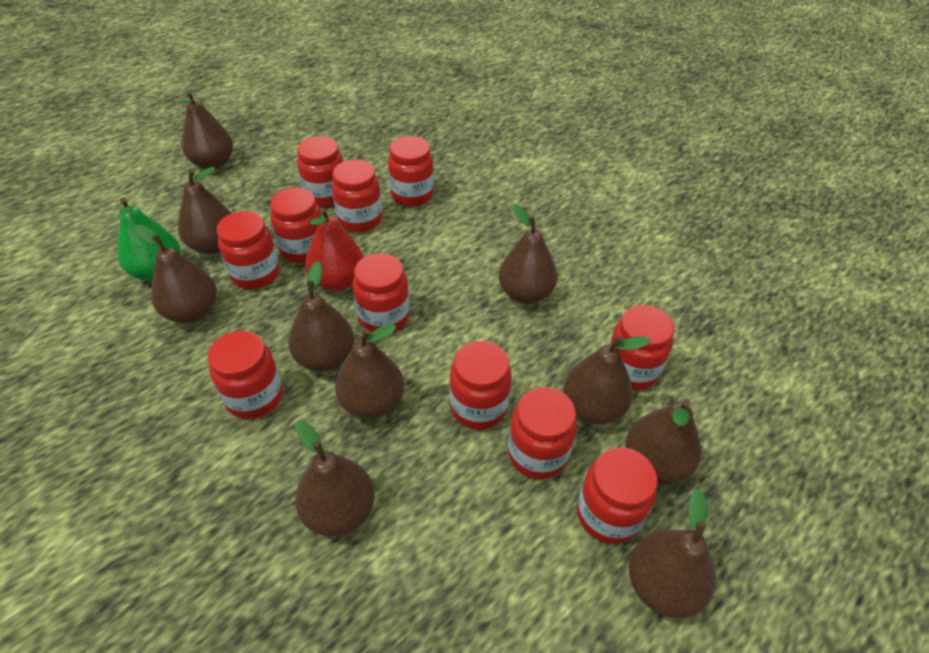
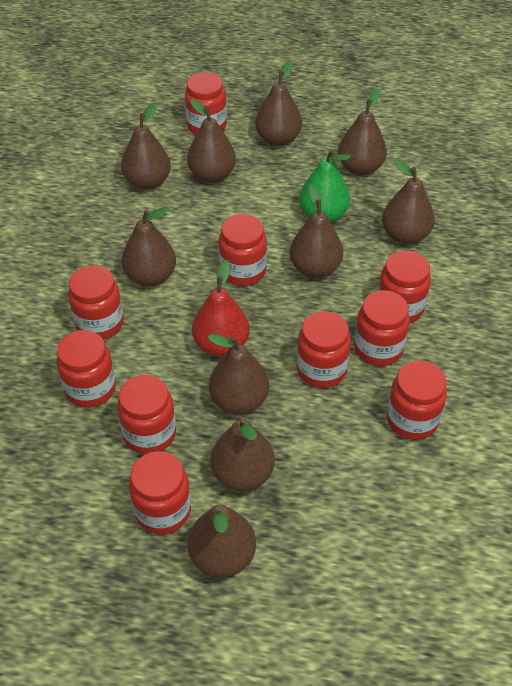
red jar: 11 -> 10

